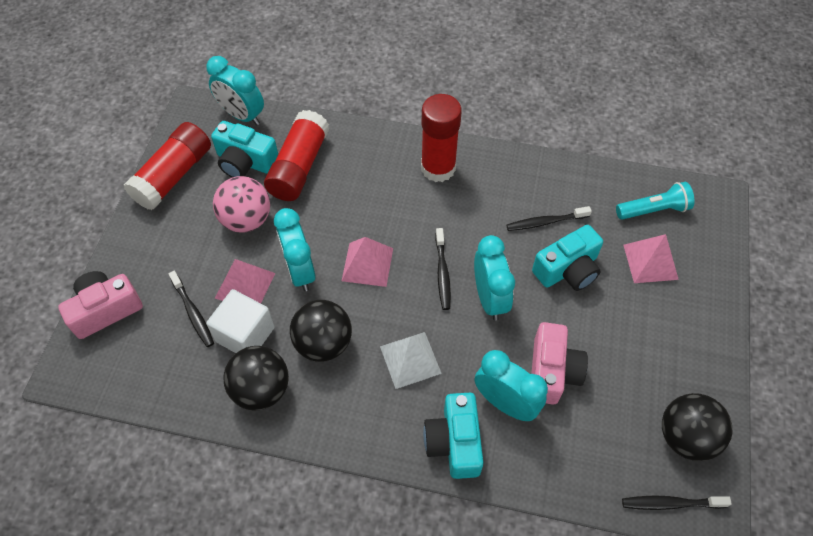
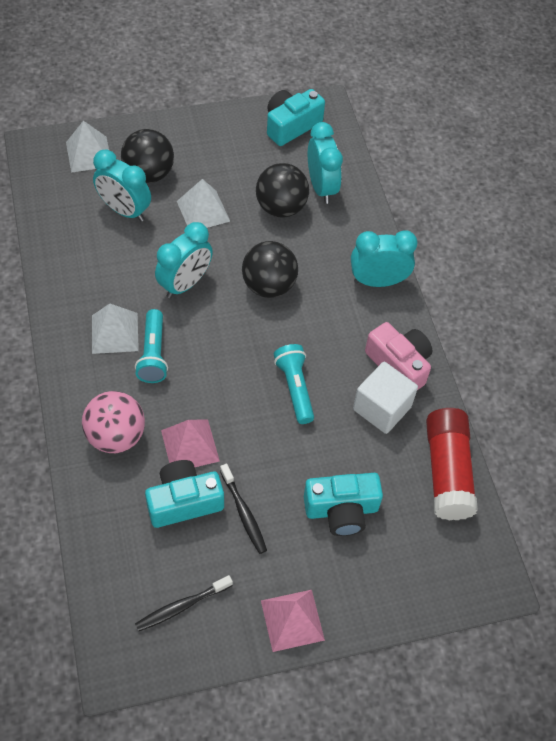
black toothbrush: 4 -> 2
pink camera: 2 -> 1
pink pyramid: 3 -> 2
red glue stick: 3 -> 1
turquoise flashlight: 1 -> 2
white pyramid: 1 -> 3

